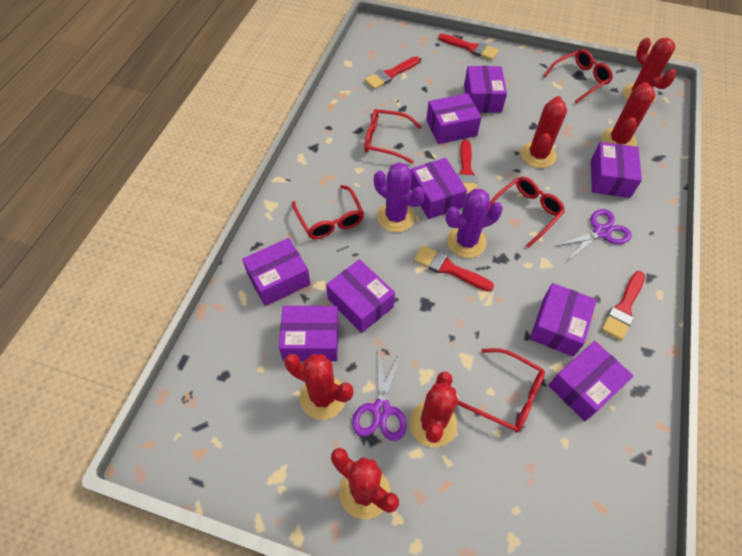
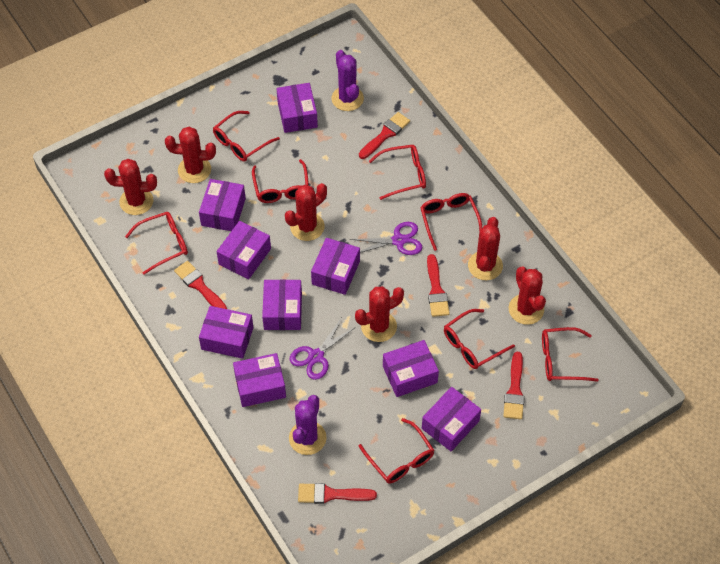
red glasses: 5 -> 8

